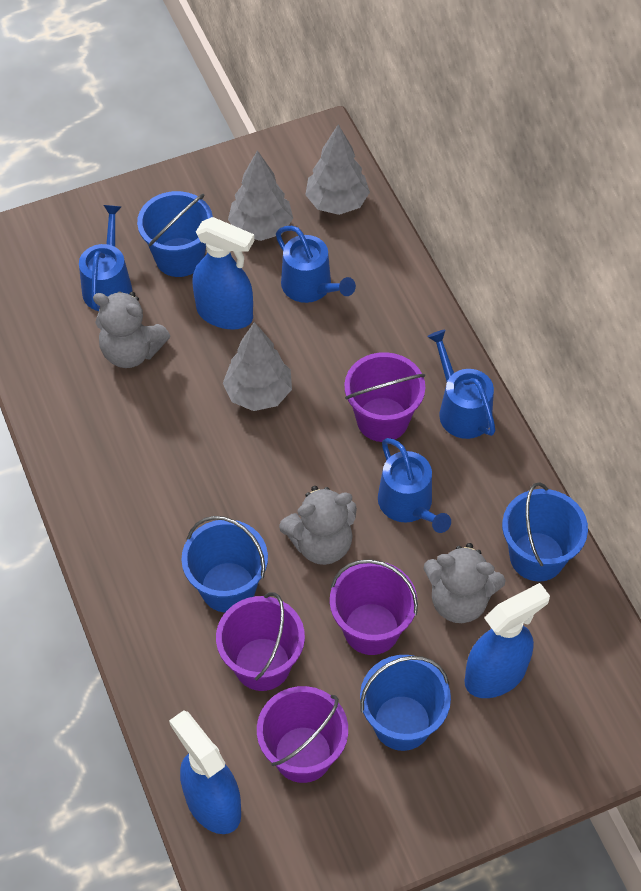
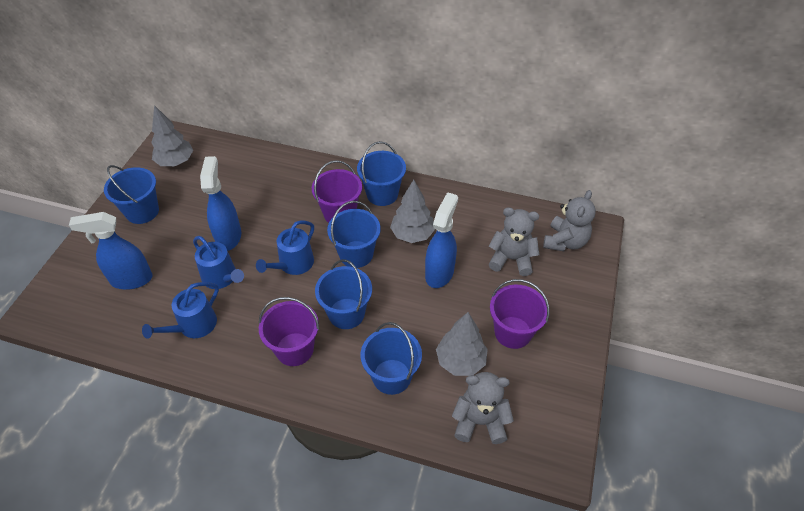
blue bucket: 4 -> 5
blue watering can: 4 -> 3
purple bucket: 4 -> 3

